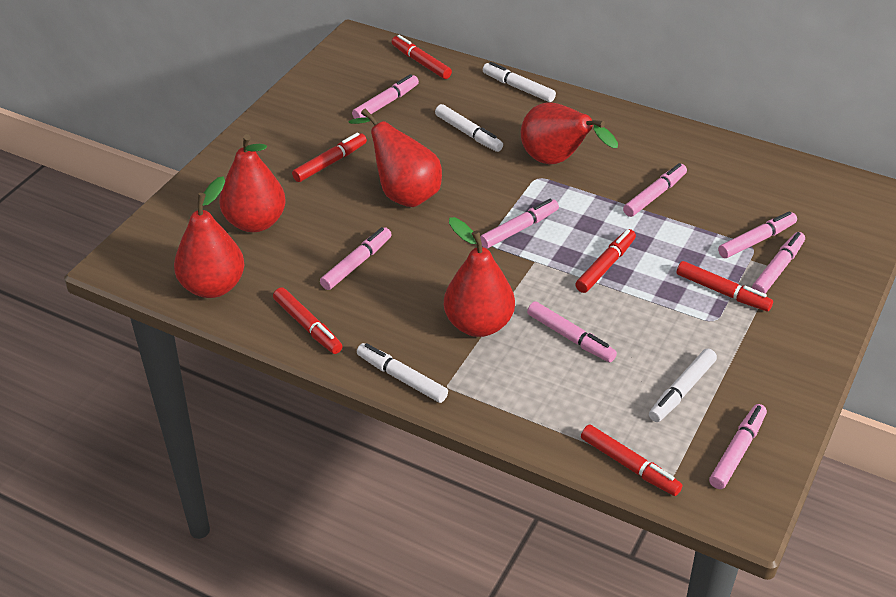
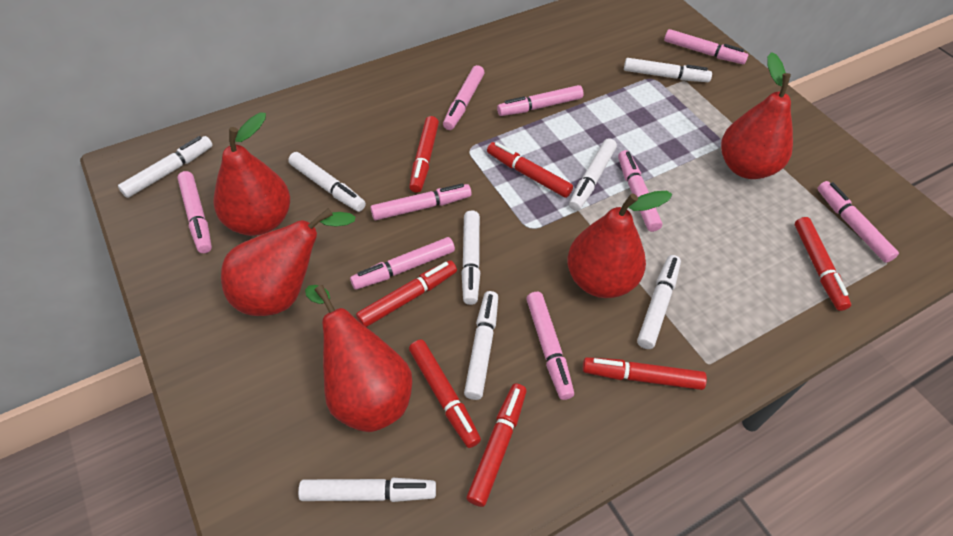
pink marker: 8 -> 9
red marker: 6 -> 7
white marker: 4 -> 8

